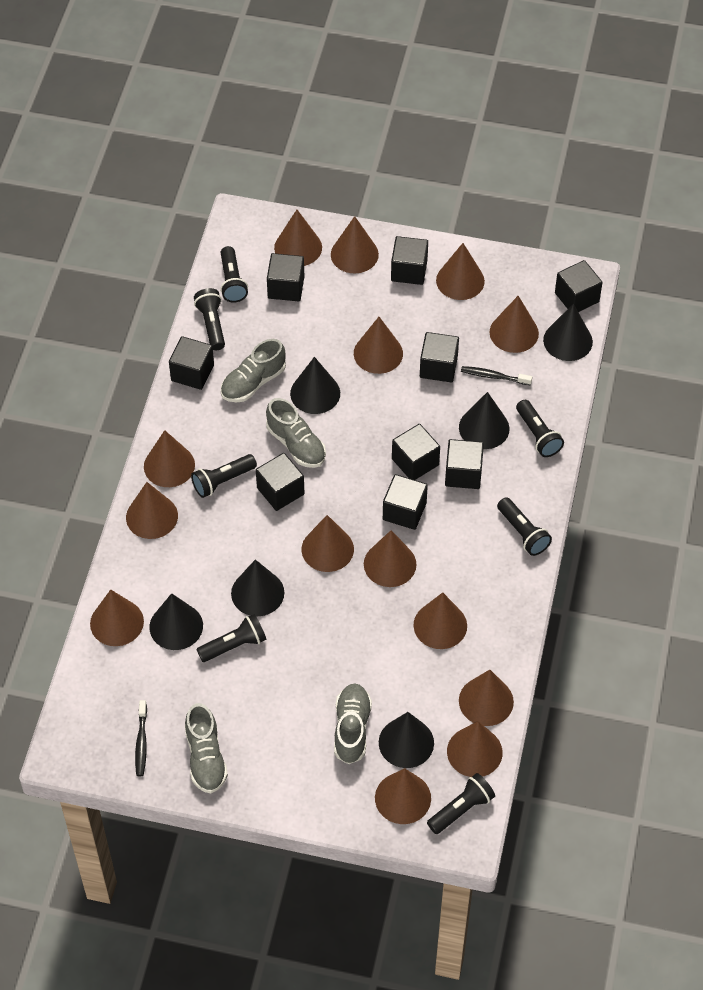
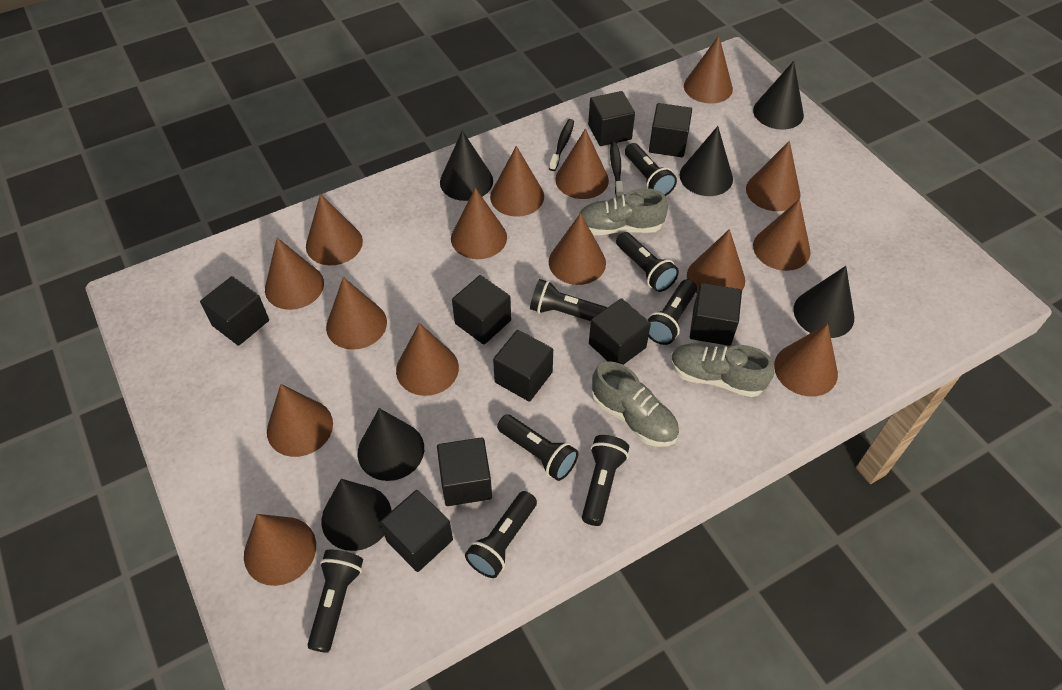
black flashlight: 7 -> 8
brown cone: 14 -> 15
grey shoe: 4 -> 3

